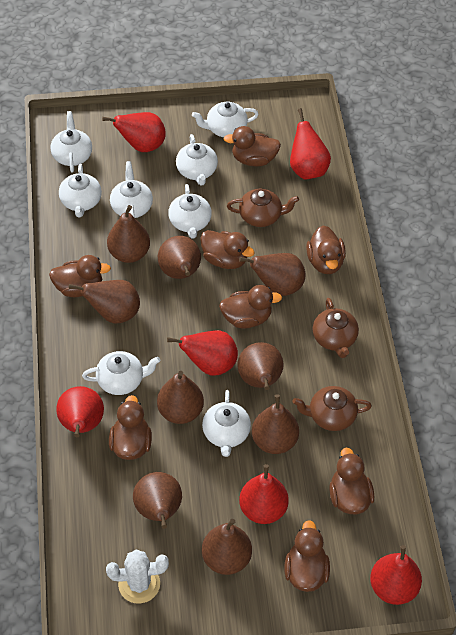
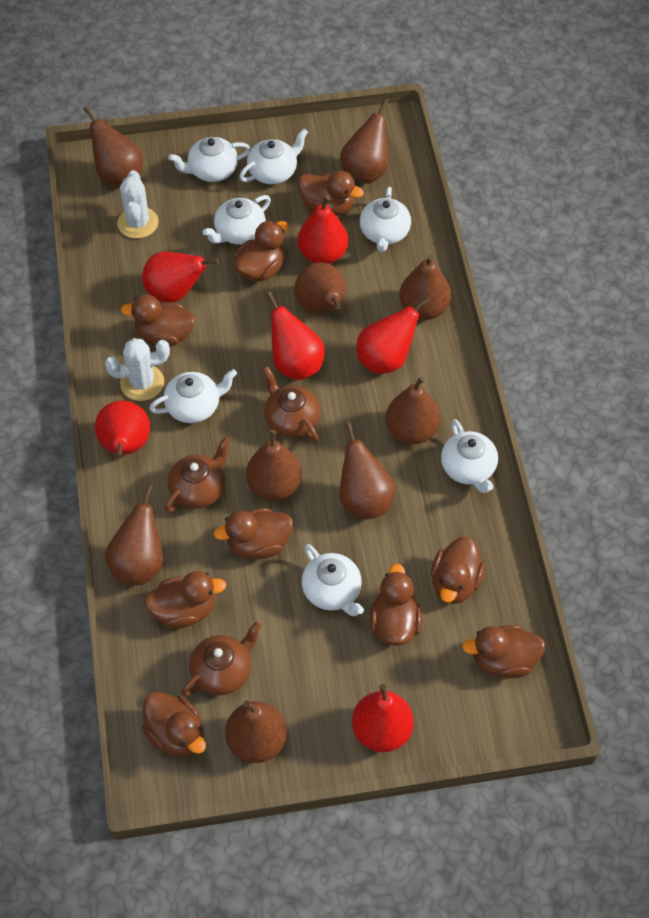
brown duck: 8 -> 9
white cactus: 1 -> 2
white teapot: 8 -> 7

